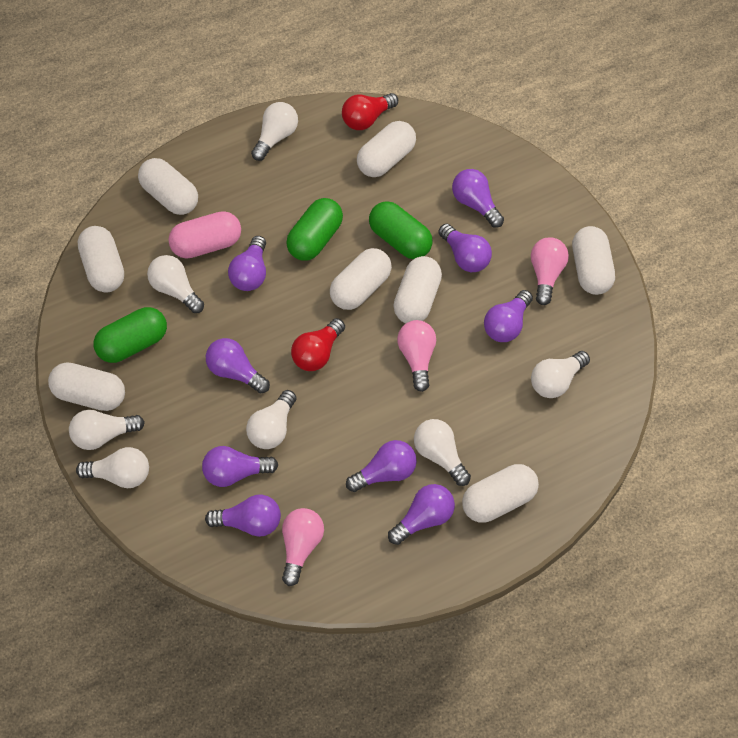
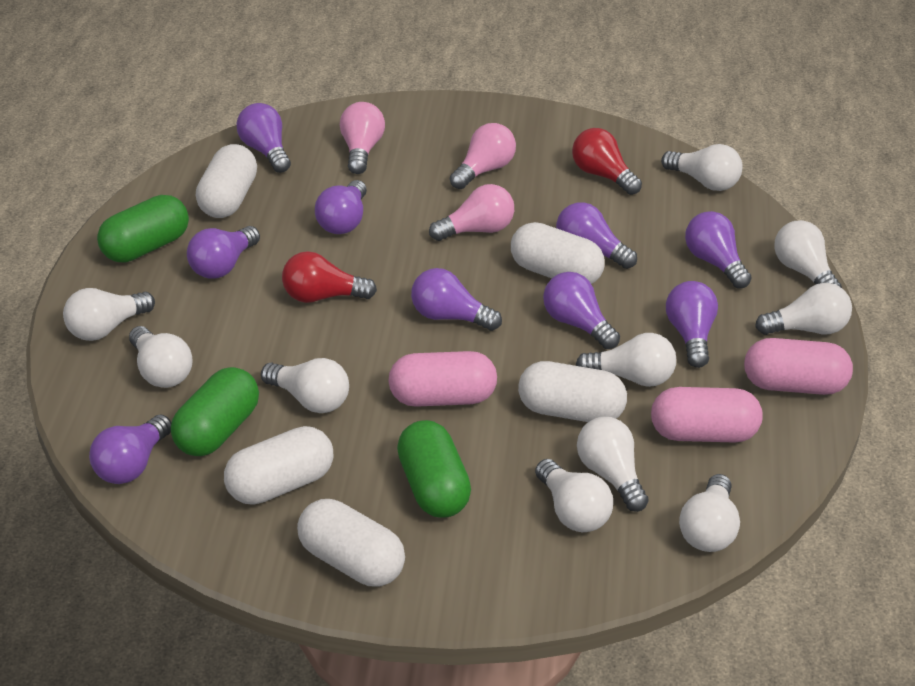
pink capsule: 1 -> 3
white capsule: 8 -> 5
white light bulb: 7 -> 10

